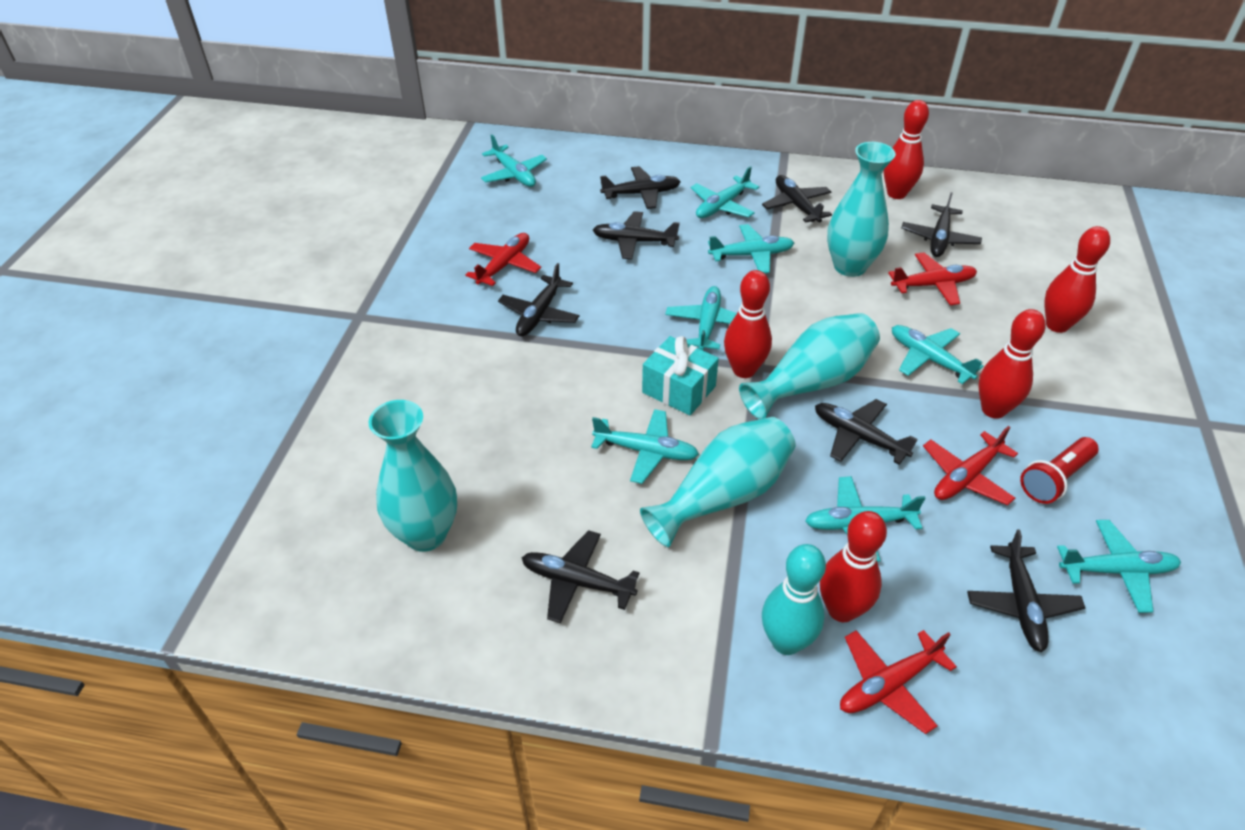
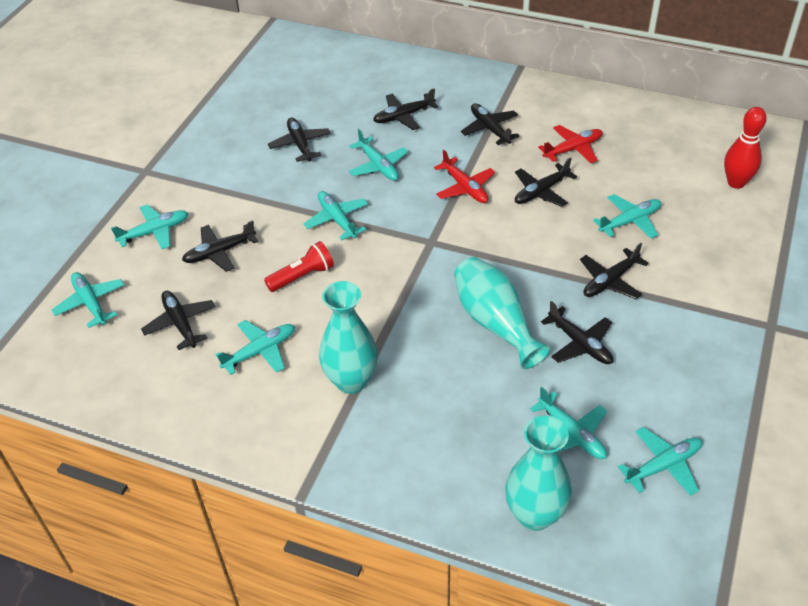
red bowling pin: 5 -> 1
red plane: 4 -> 2
turquoise bowling pin: 1 -> 0
turquoise gift: 1 -> 0
turquoise vase: 4 -> 3

